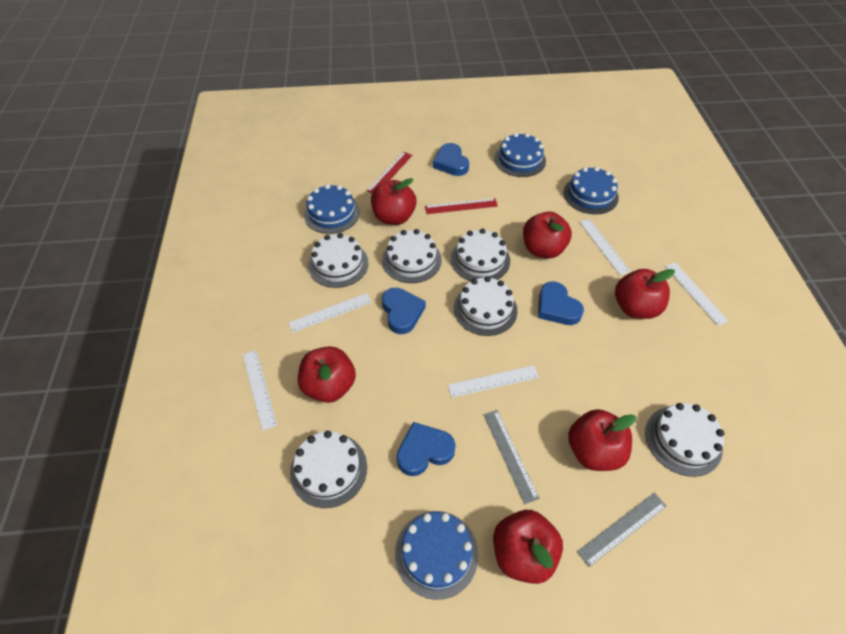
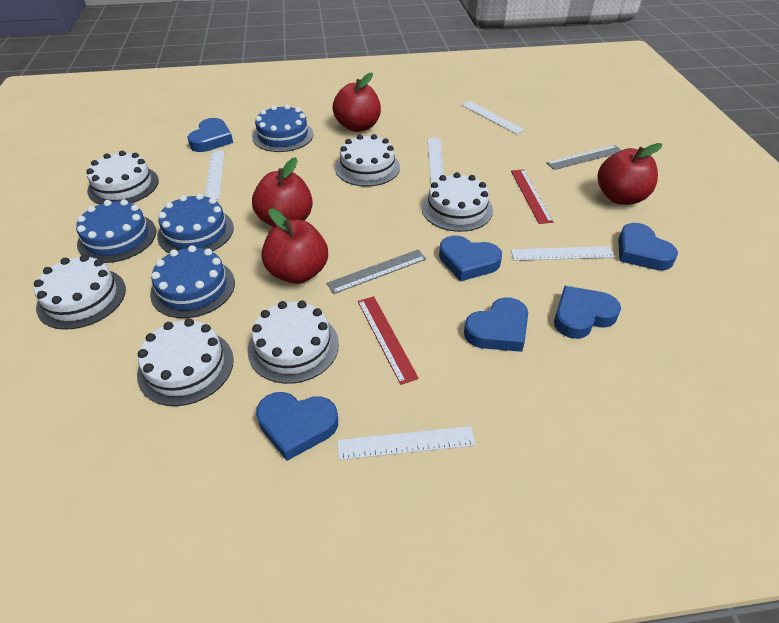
blue heart: 4 -> 6
red apple: 6 -> 4

